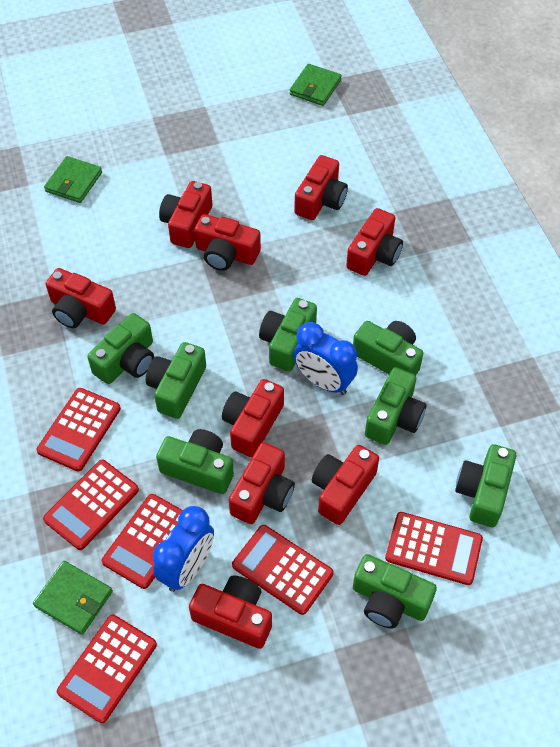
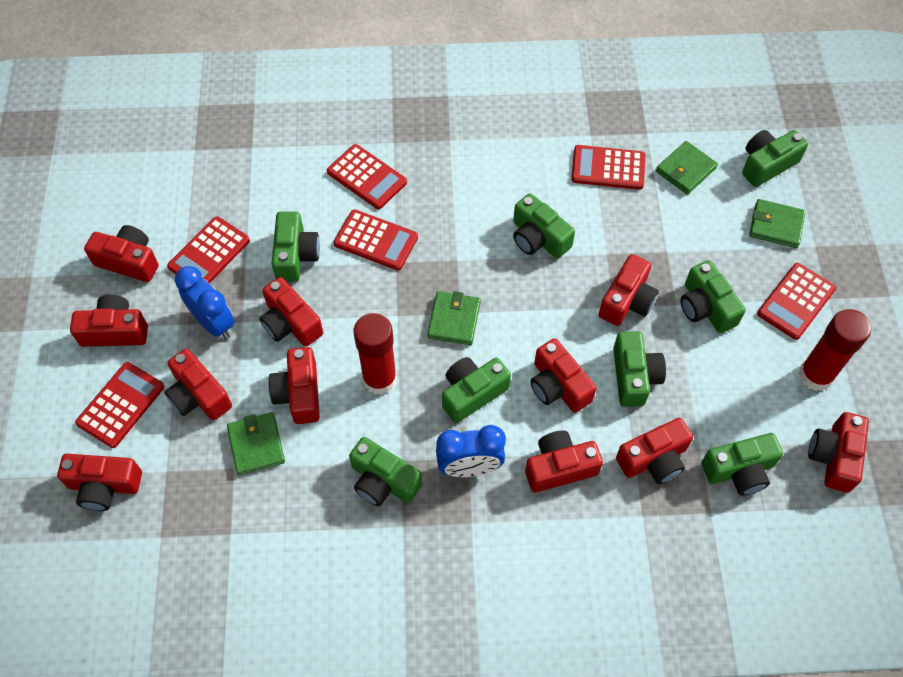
green wallet: 3 -> 4
red camera: 9 -> 11
red glue stick: 0 -> 2

